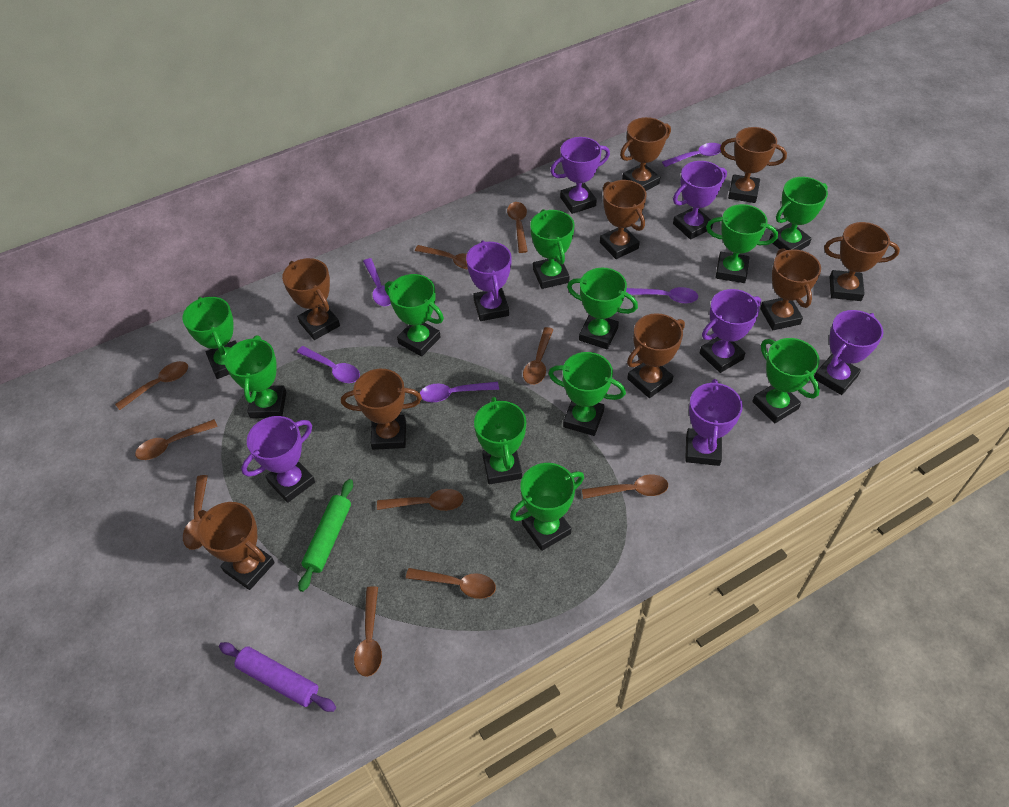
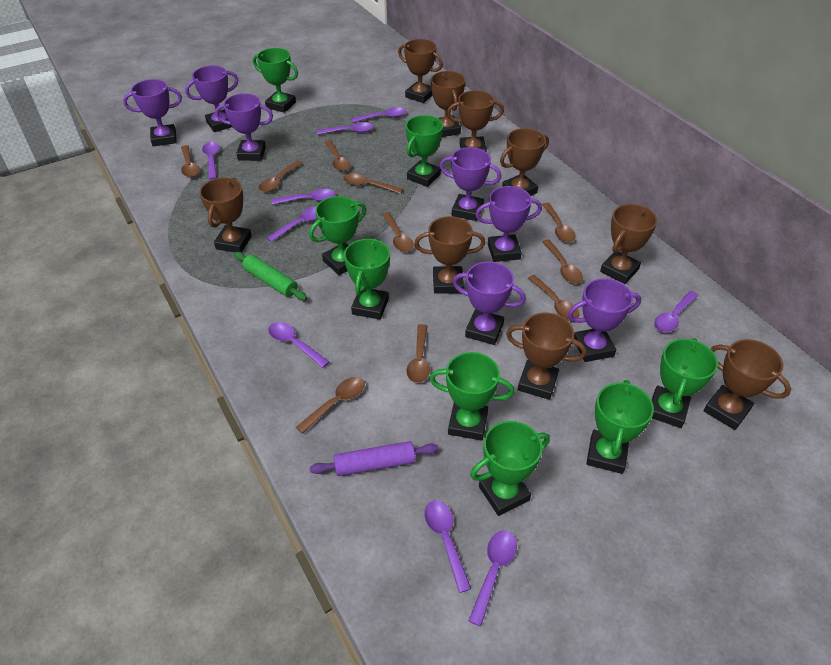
green trophy: 11 -> 8
purple spoon: 5 -> 9

